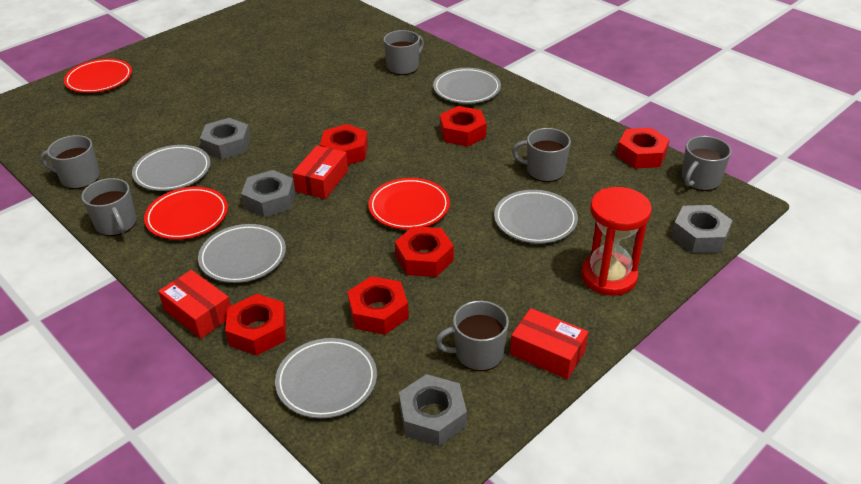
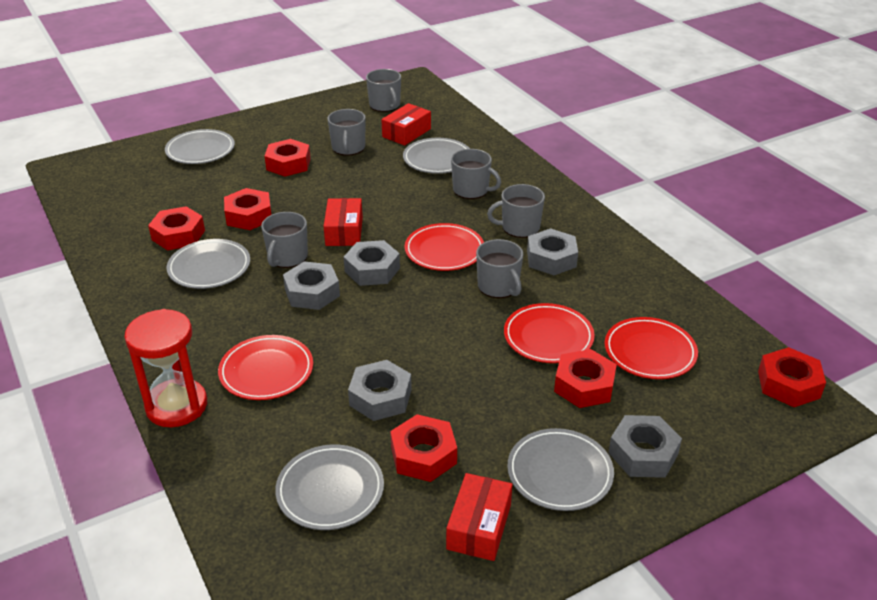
grey nut: 4 -> 5
red plate: 3 -> 4

